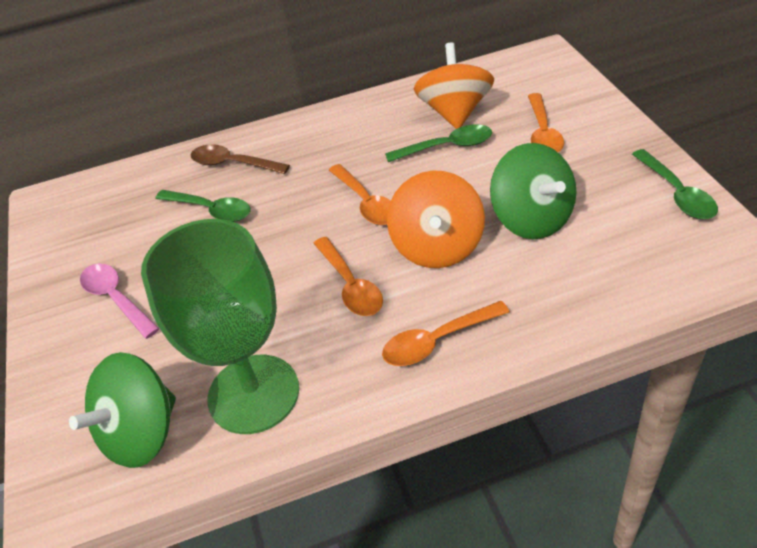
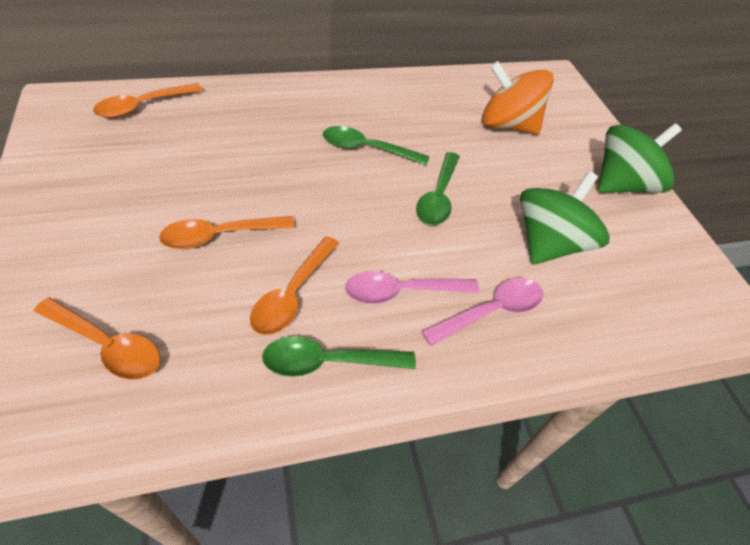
brown spoon: 1 -> 0
green goblet: 1 -> 0
orange spinning top: 2 -> 1
pink spoon: 1 -> 2

